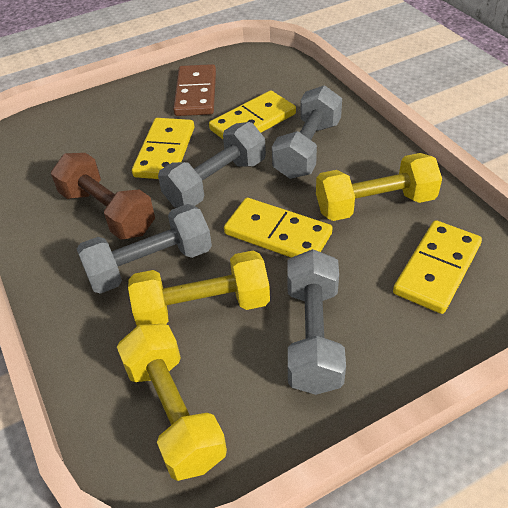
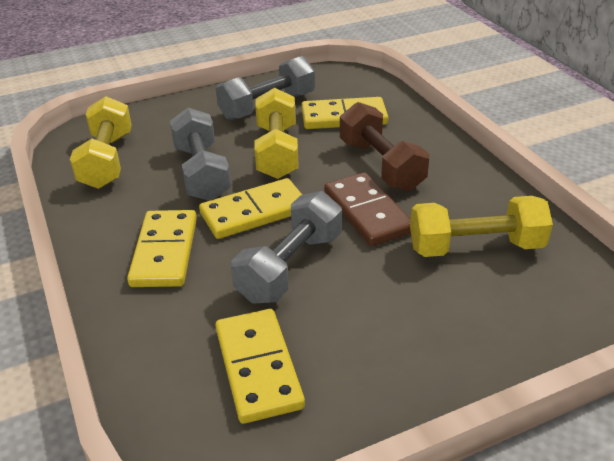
grey dumbbell: 4 -> 3

